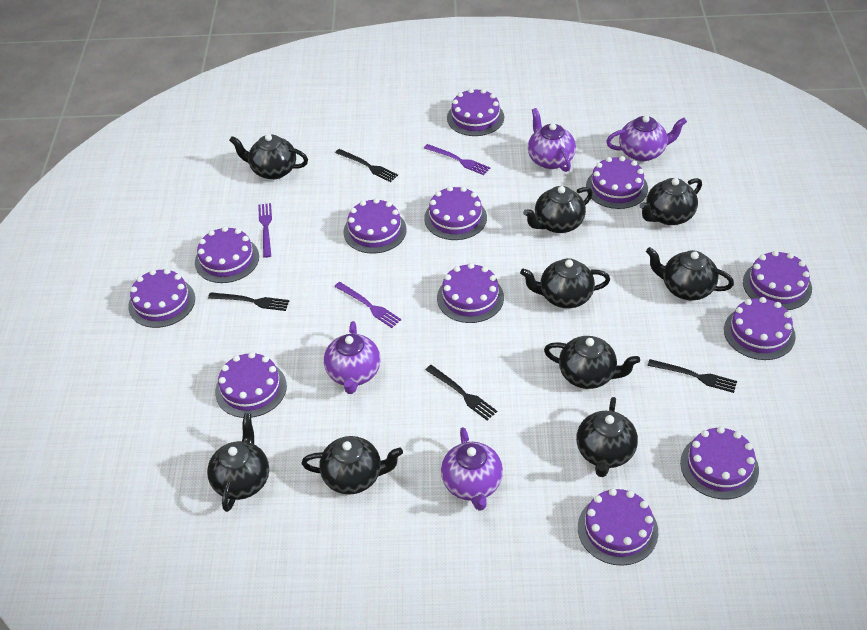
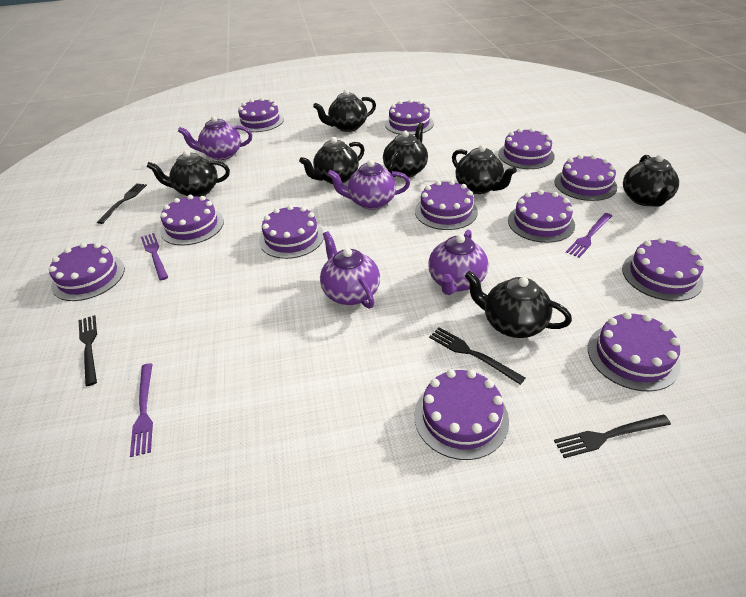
black teapot: 9 -> 7

